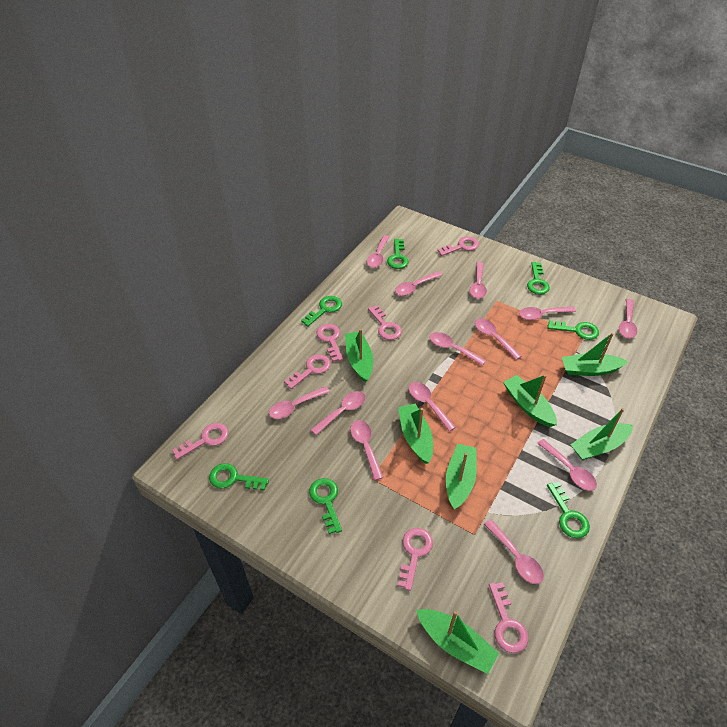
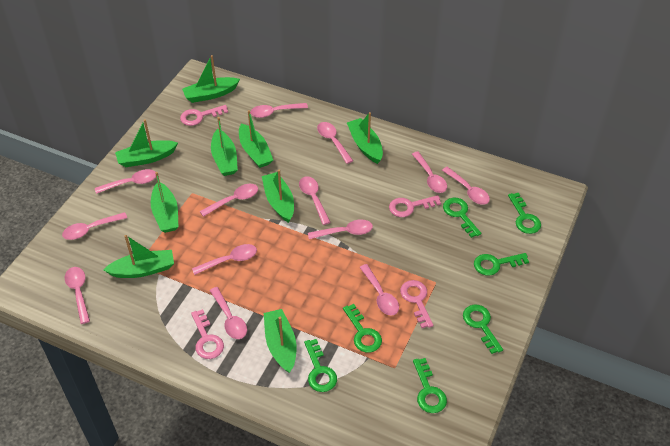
green boat: 7 -> 9
pink key: 7 -> 4

